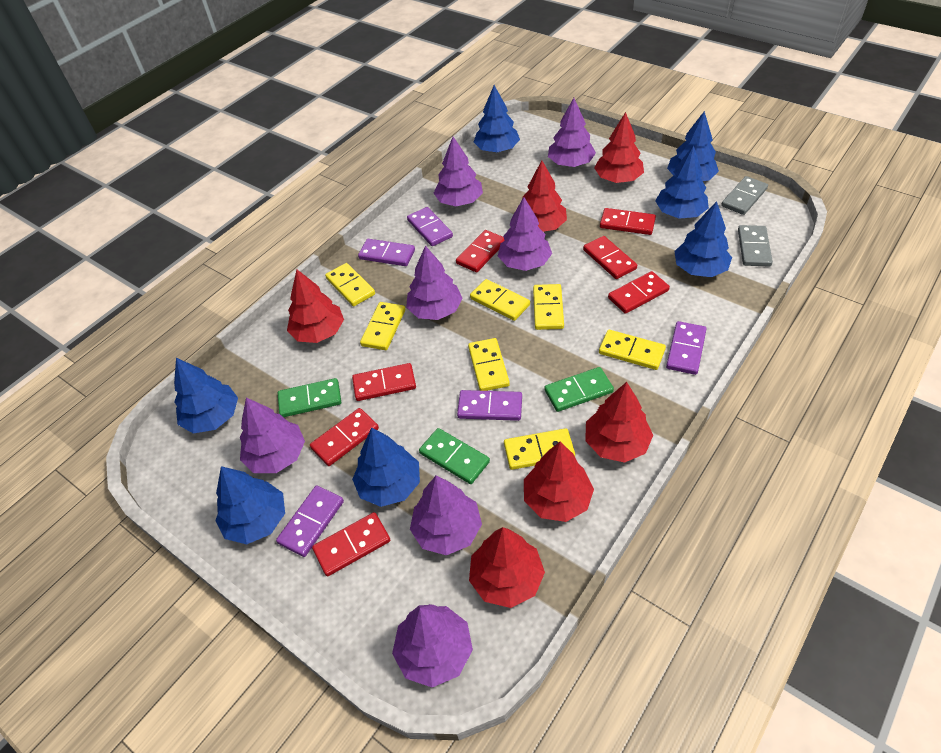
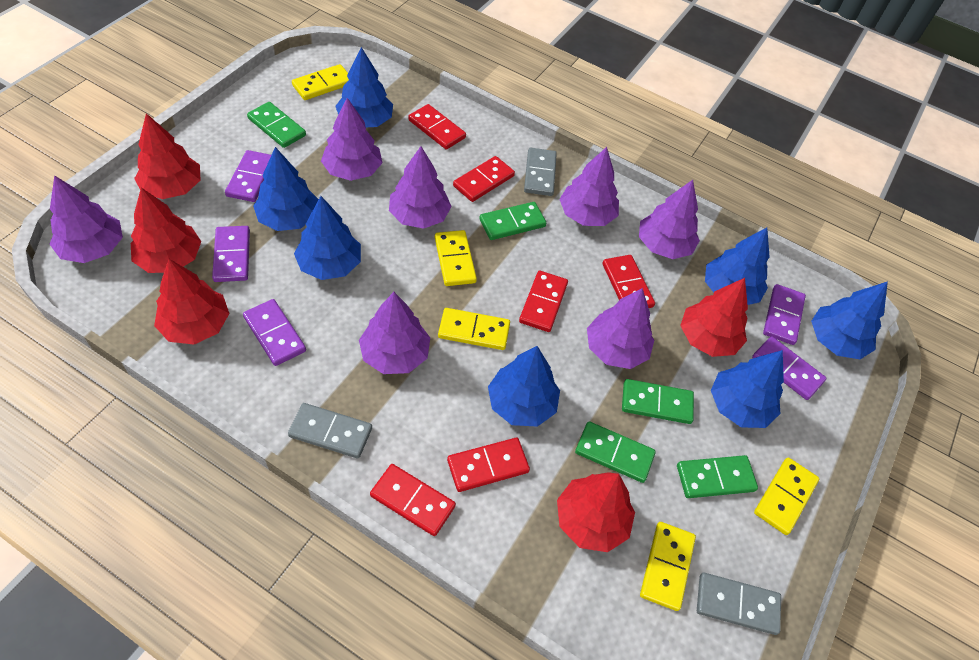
green domino: 3 -> 5
grey domino: 2 -> 3
red domino: 7 -> 6
red tree: 6 -> 5
yellow domino: 7 -> 5

